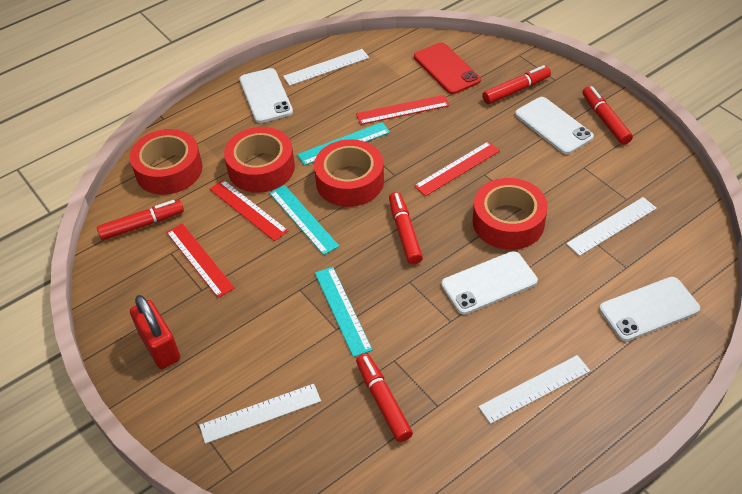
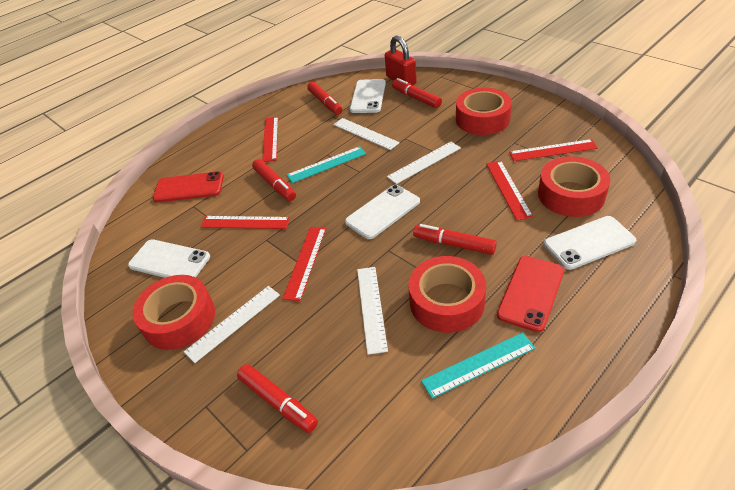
red phone: 1 -> 2
red ruler: 4 -> 5
turquoise ruler: 3 -> 2

